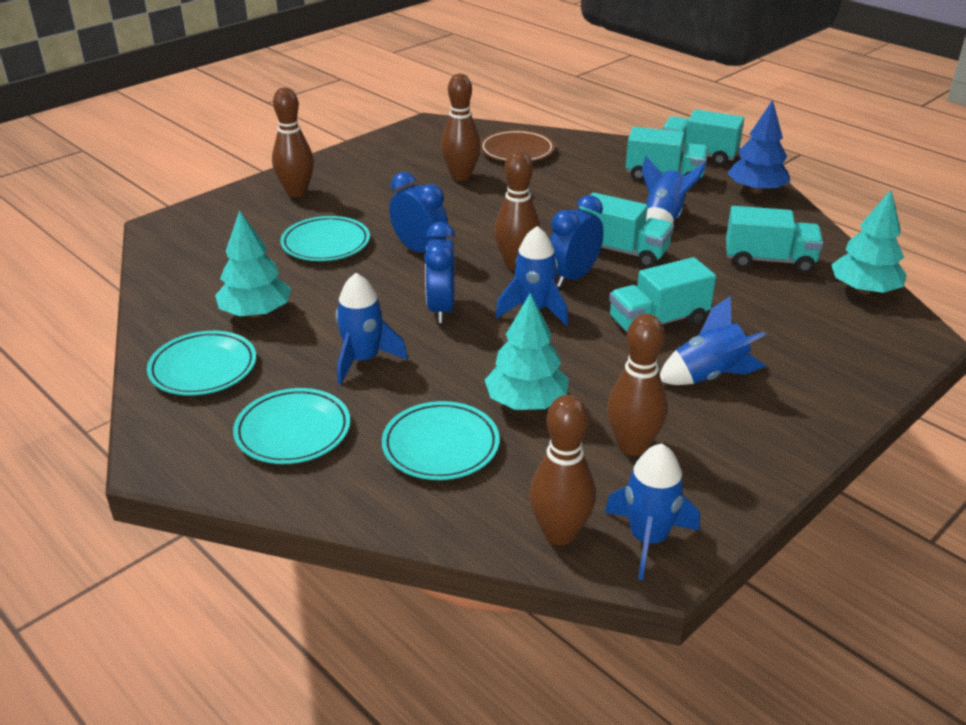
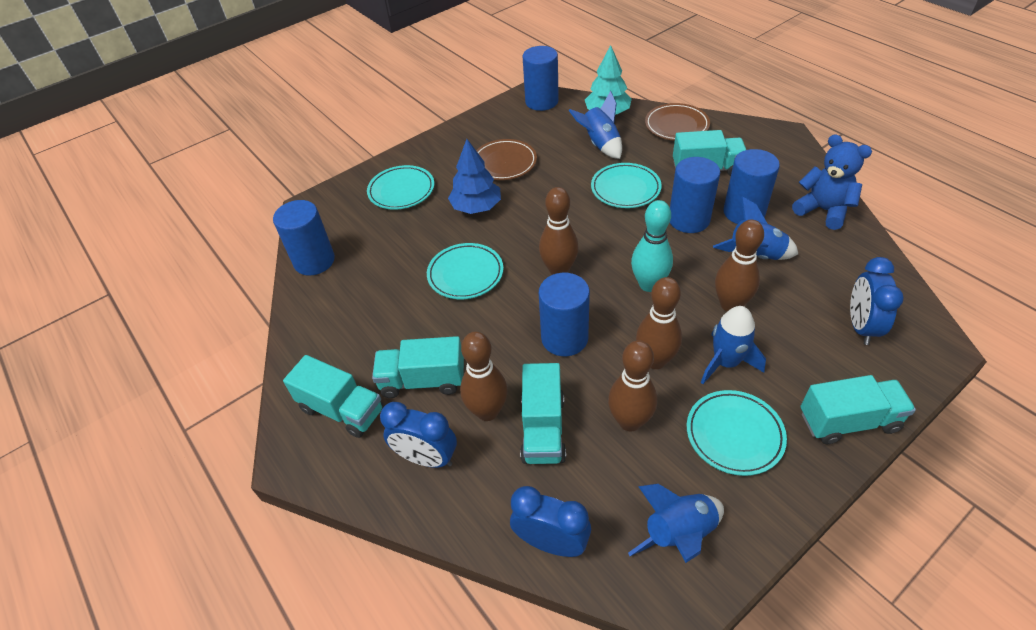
blue cylinder: 0 -> 5
blue rocket: 5 -> 4
blue teddy bear: 0 -> 1
brown plate: 1 -> 2
turquoise bowling pin: 0 -> 1
turquoise tree: 3 -> 1

